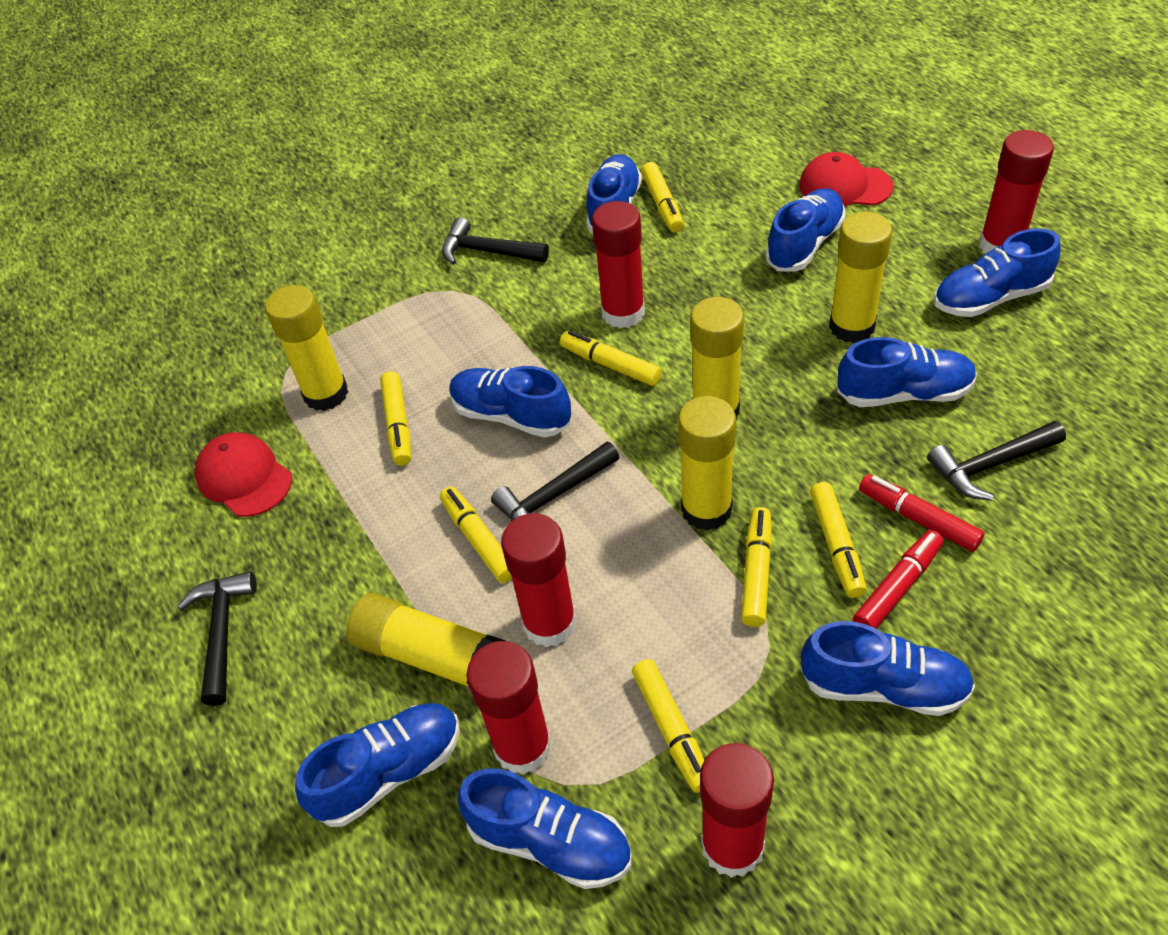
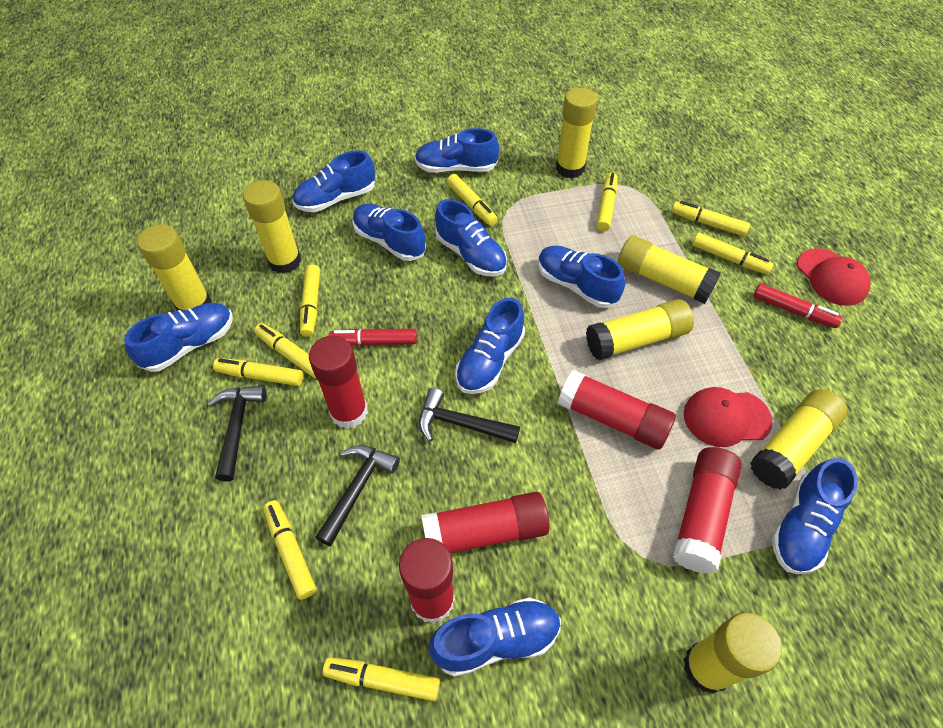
black hammer: 4 -> 3
blue shoe: 8 -> 9
yellow glue stick: 5 -> 7
yellow marker: 7 -> 9

